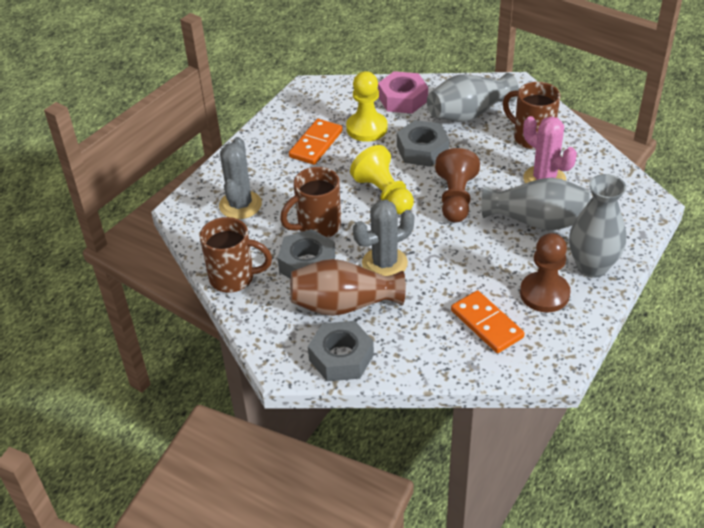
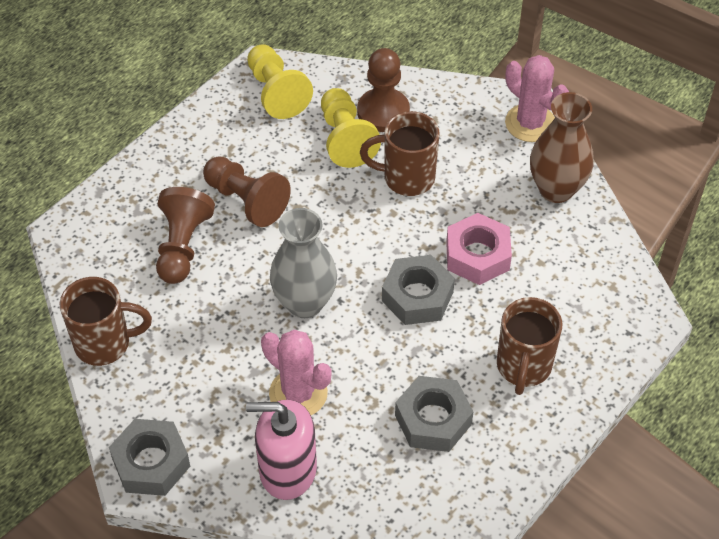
brown pawn: 2 -> 3
grey cactus: 2 -> 0
grey vase: 3 -> 1
orange domino: 2 -> 0
pink cactus: 1 -> 2
pink soap dispenser: 0 -> 1

